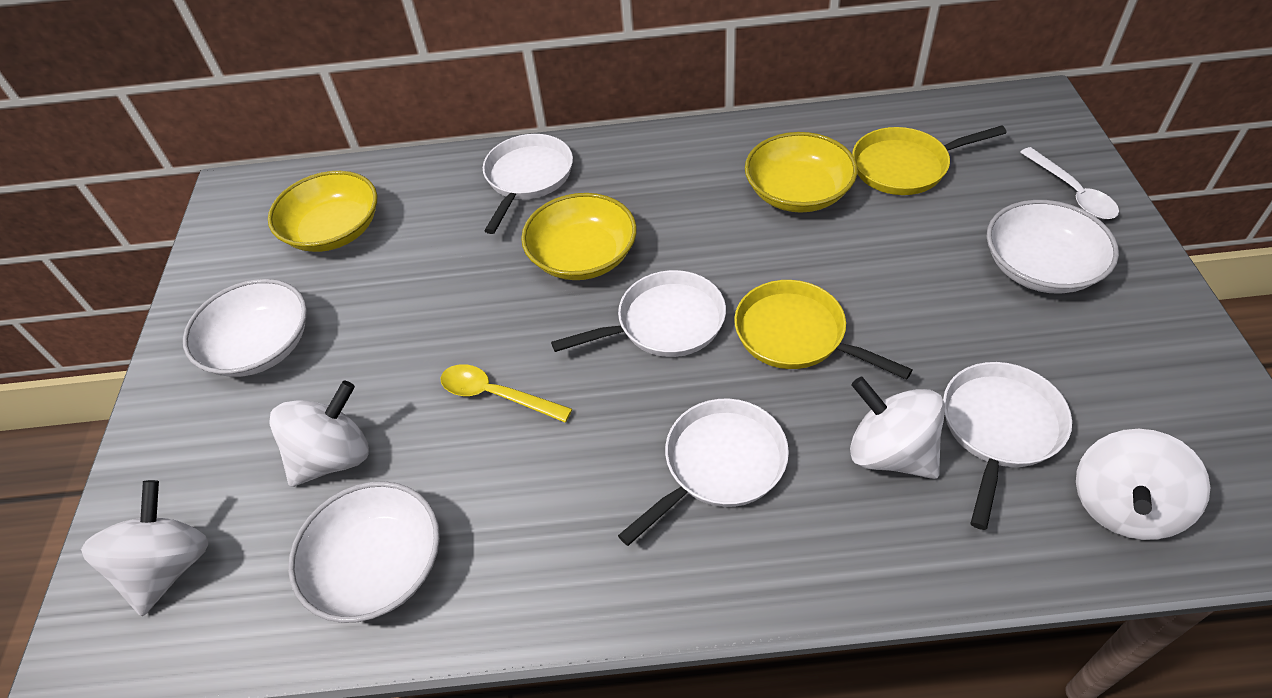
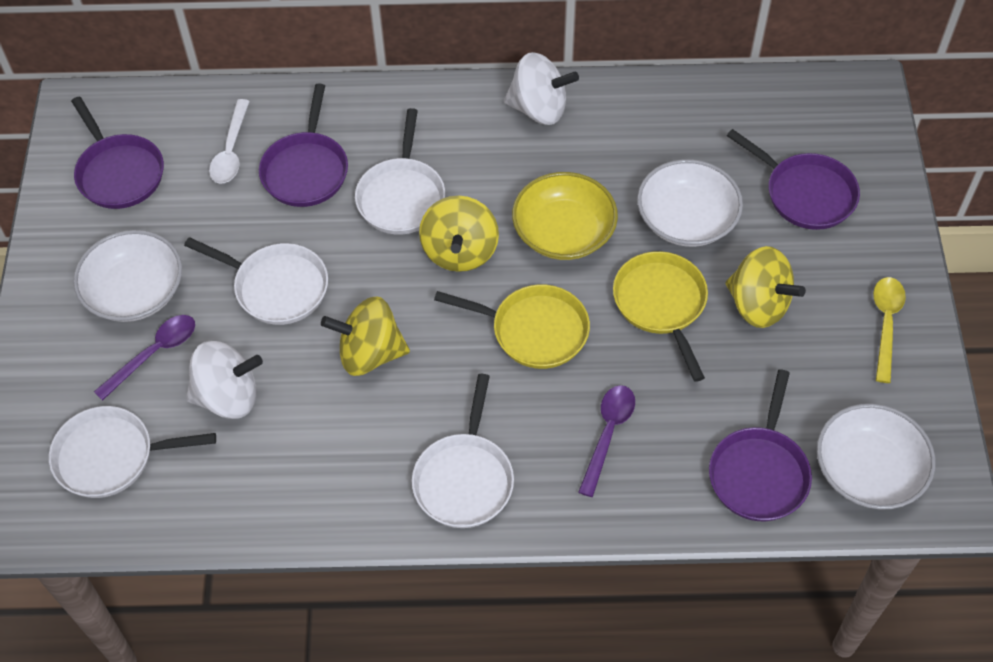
purple pan: 0 -> 4
purple spoon: 0 -> 2
white spinning top: 4 -> 2
yellow bowl: 3 -> 1
yellow spinning top: 0 -> 3

